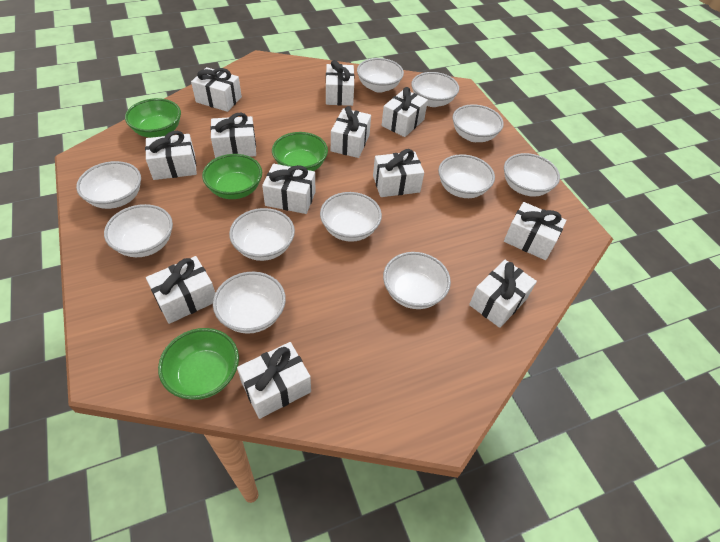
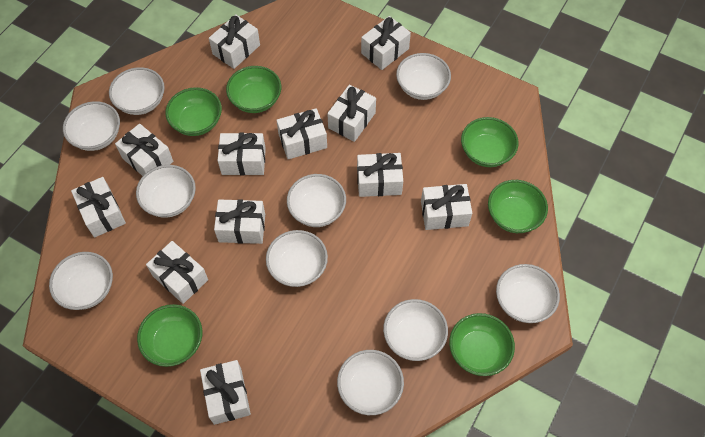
green bowl: 4 -> 6
white bowl: 11 -> 10

